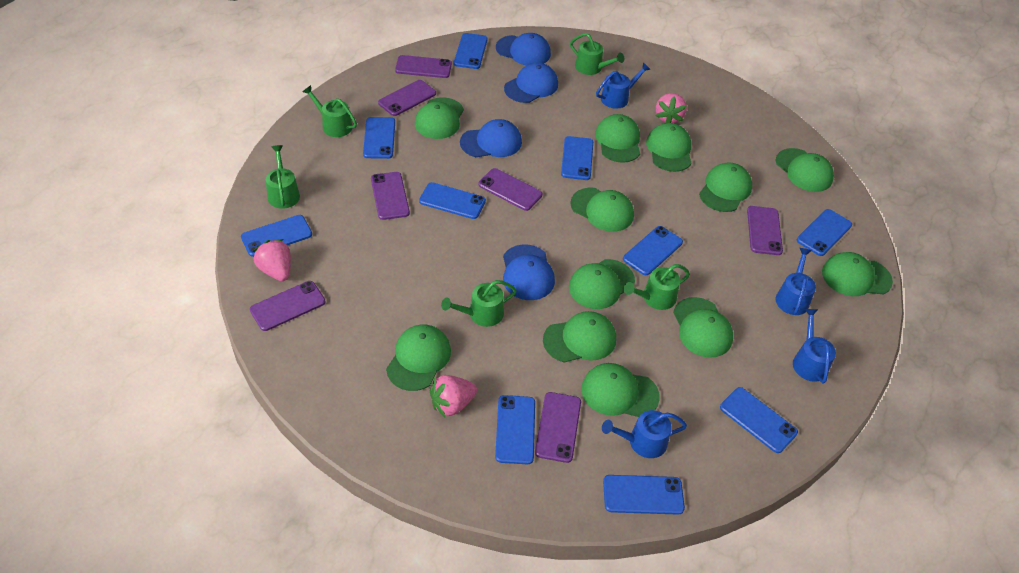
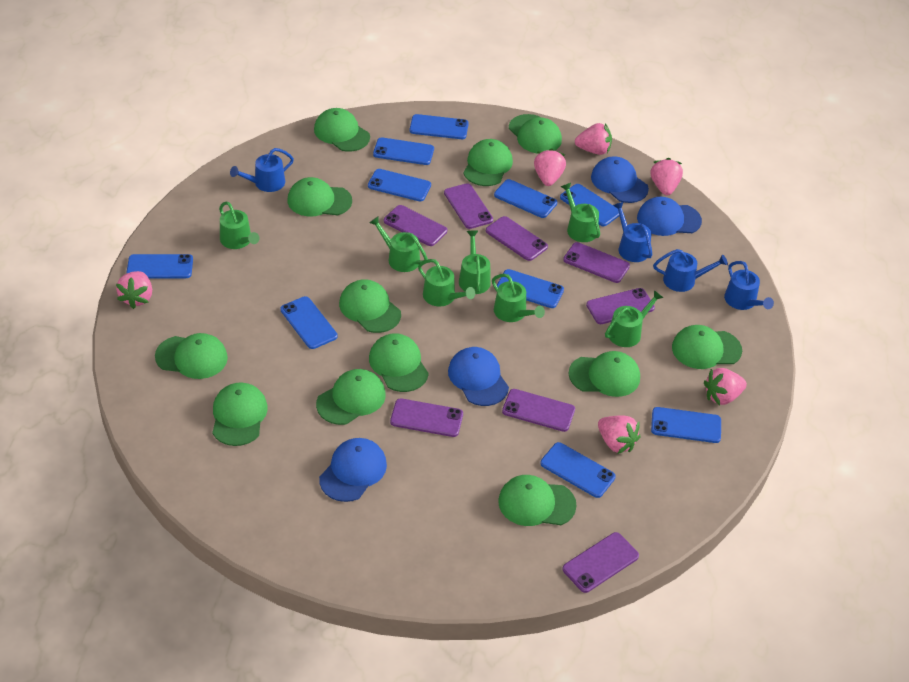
green watering can: 5 -> 7
pink strawberry: 3 -> 6
purple phone: 7 -> 8

